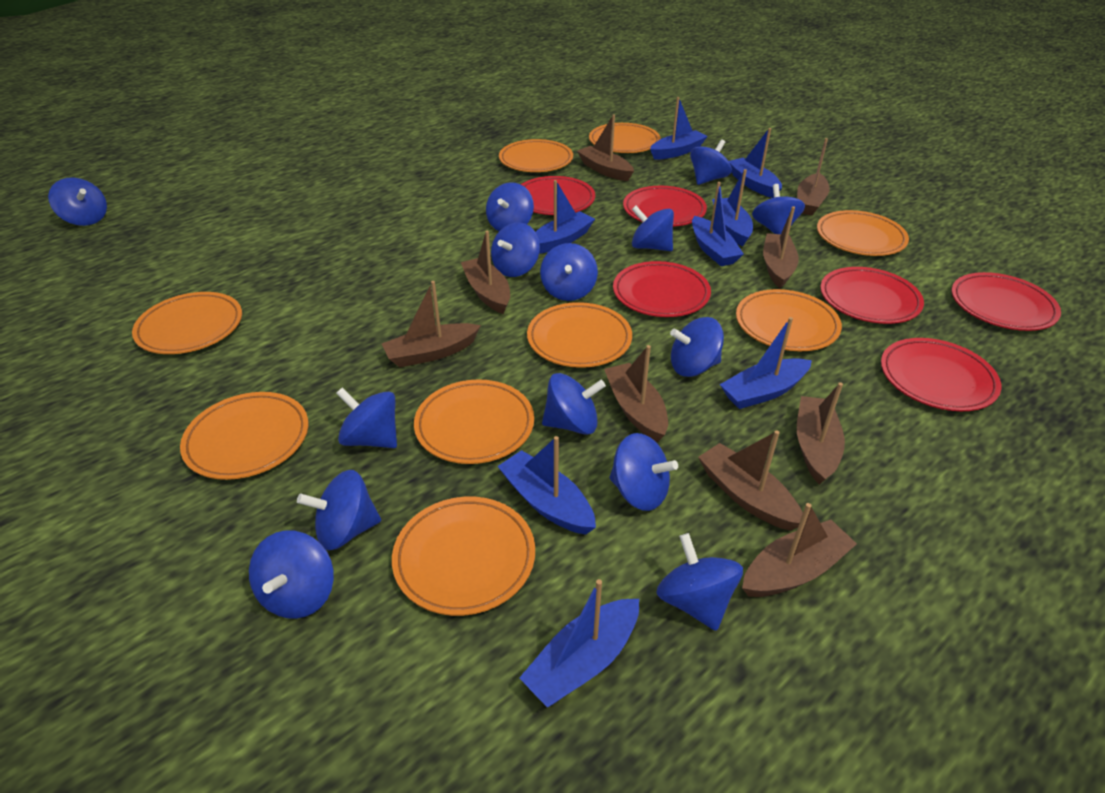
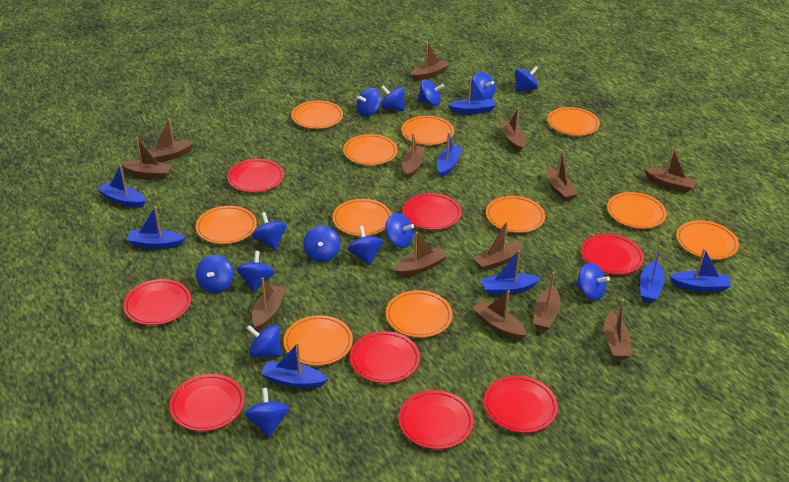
brown boat: 9 -> 13
orange plate: 9 -> 11
red plate: 6 -> 8

